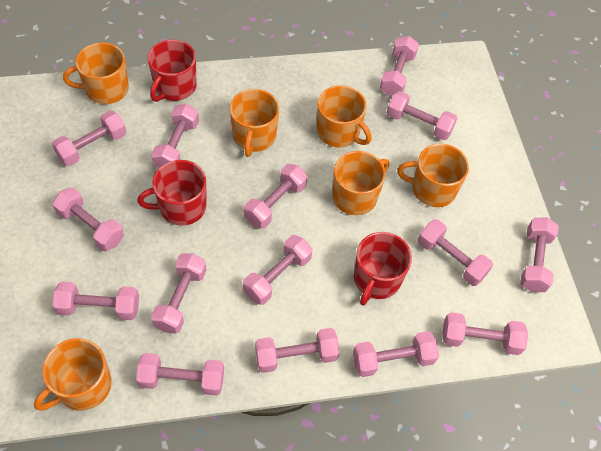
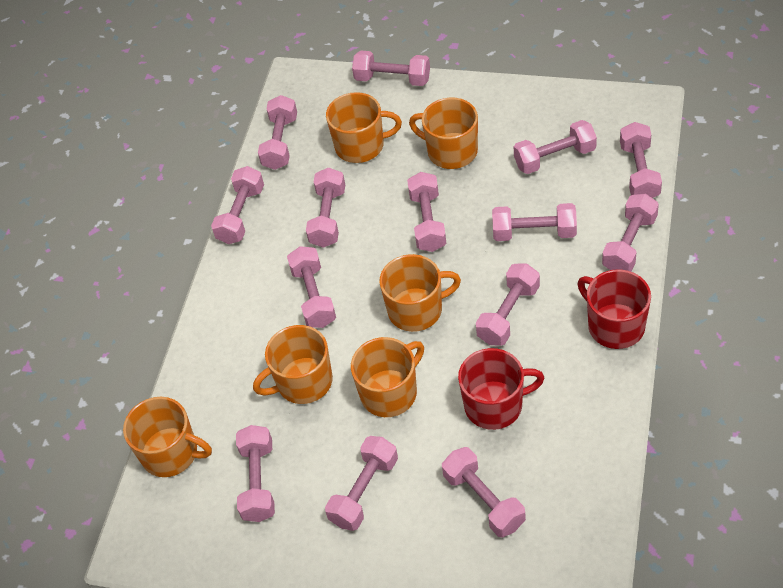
pink dumbbell: 15 -> 14
red mug: 3 -> 2

